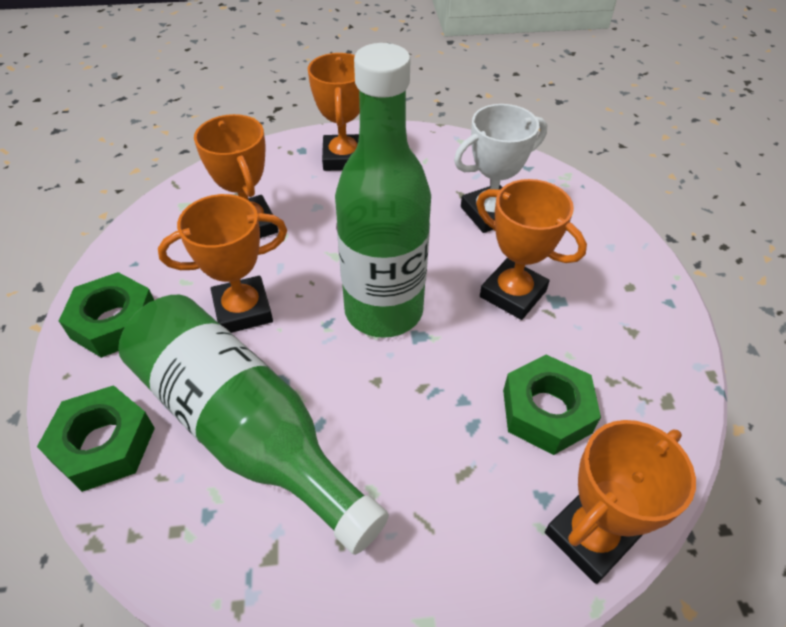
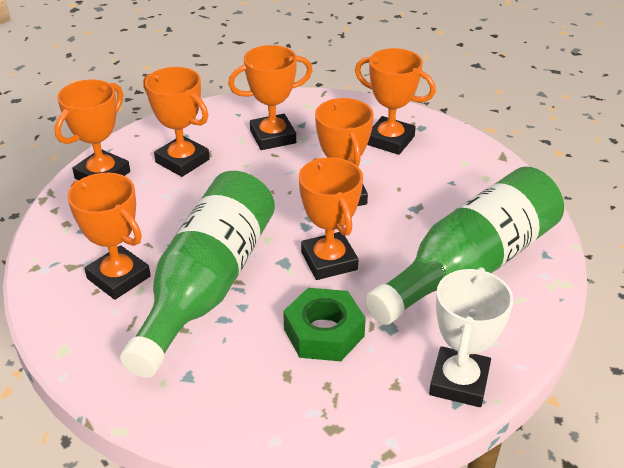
green nut: 3 -> 1
orange trophy: 5 -> 7

